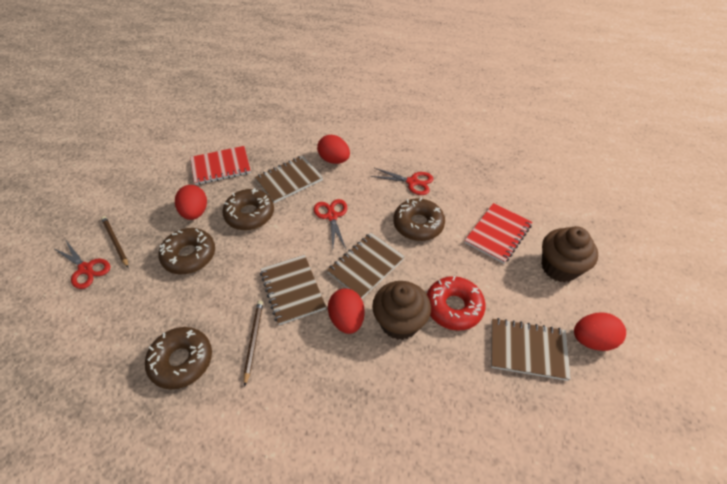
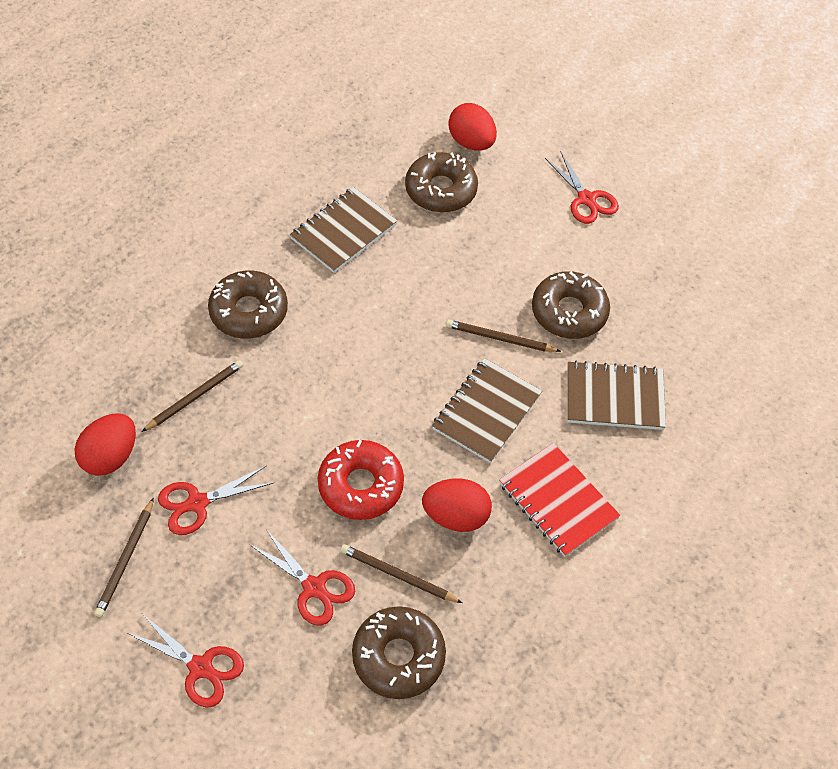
brown cupcake: 2 -> 0
brown notebook: 4 -> 3
brown pencil: 2 -> 4
red egg: 4 -> 3
red notebook: 2 -> 1
red scissors: 3 -> 4

